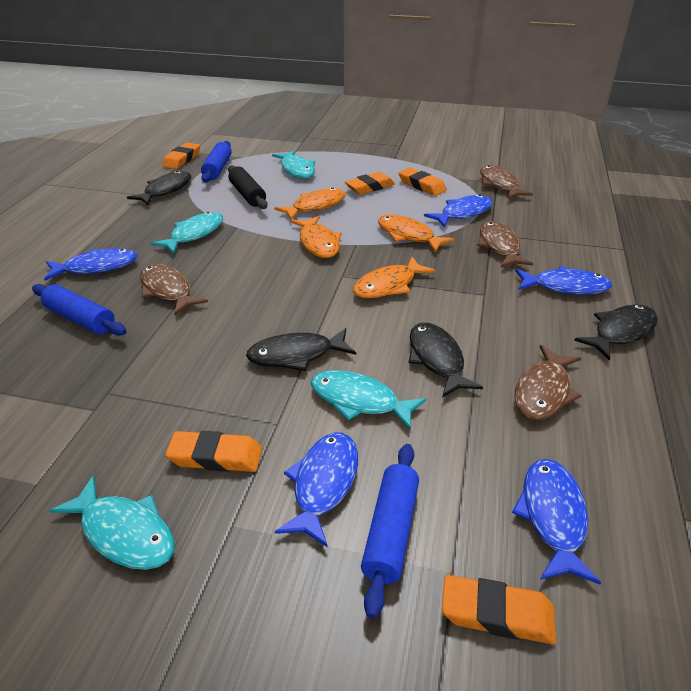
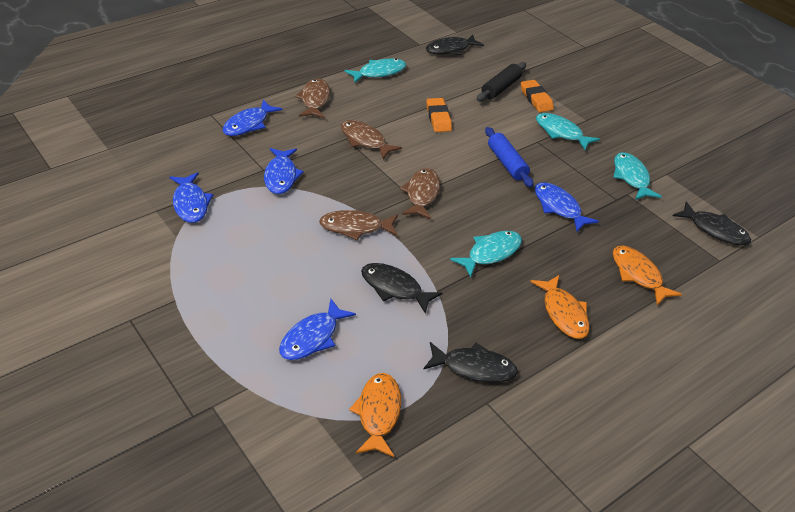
blue rolling pin: 3 -> 1
orange eraser: 5 -> 2
orange fish: 4 -> 3

